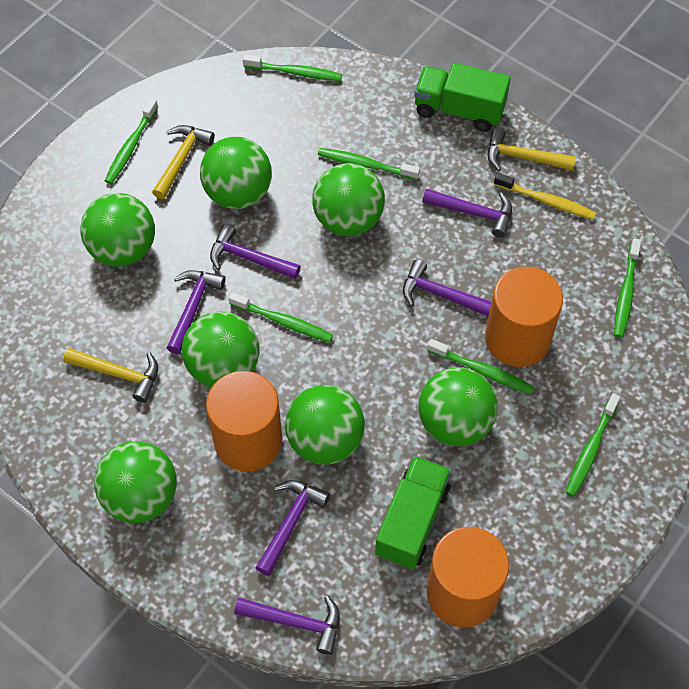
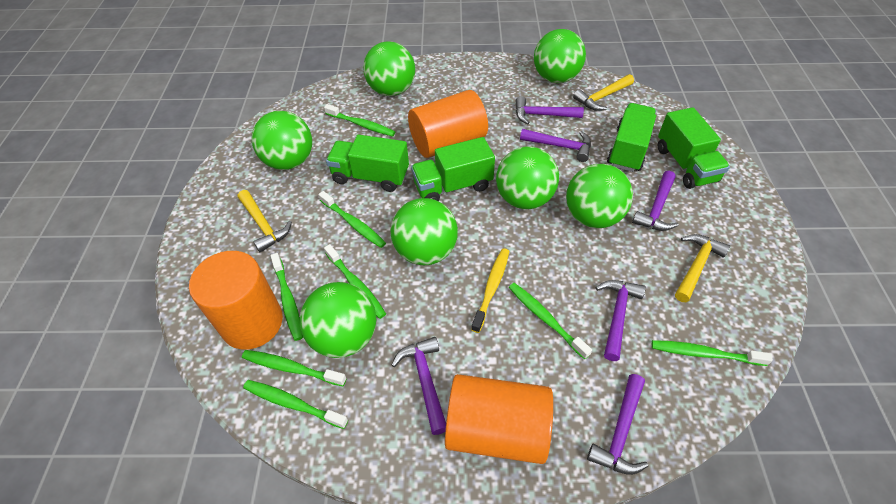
green toothbrush: 7 -> 8
green truck: 2 -> 4

